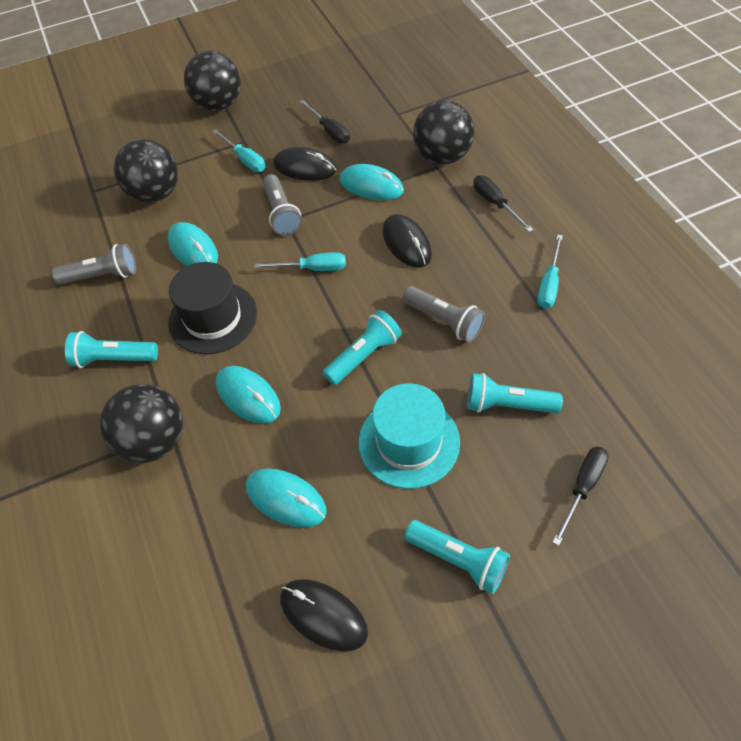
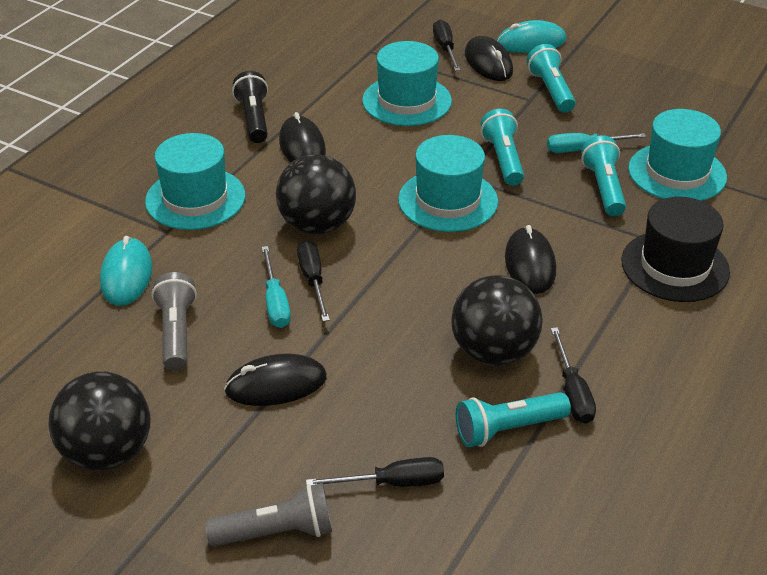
black ball: 4 -> 3
black flashlight: 0 -> 1
black mouse: 3 -> 4
black screwdriver: 3 -> 4
grey flashlight: 3 -> 2
turquoise hat: 1 -> 4
turquoise mouse: 4 -> 2
turquoise screwdriver: 3 -> 2

